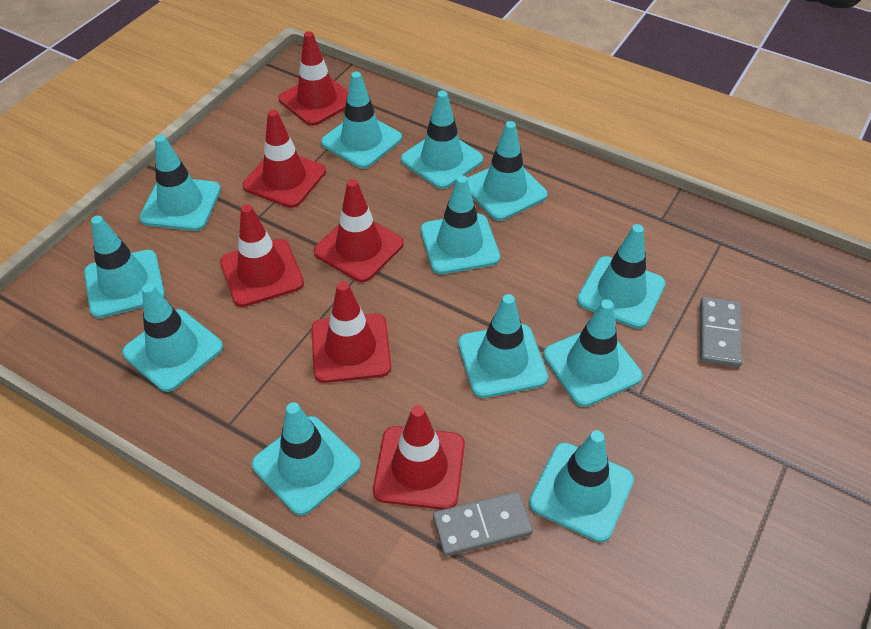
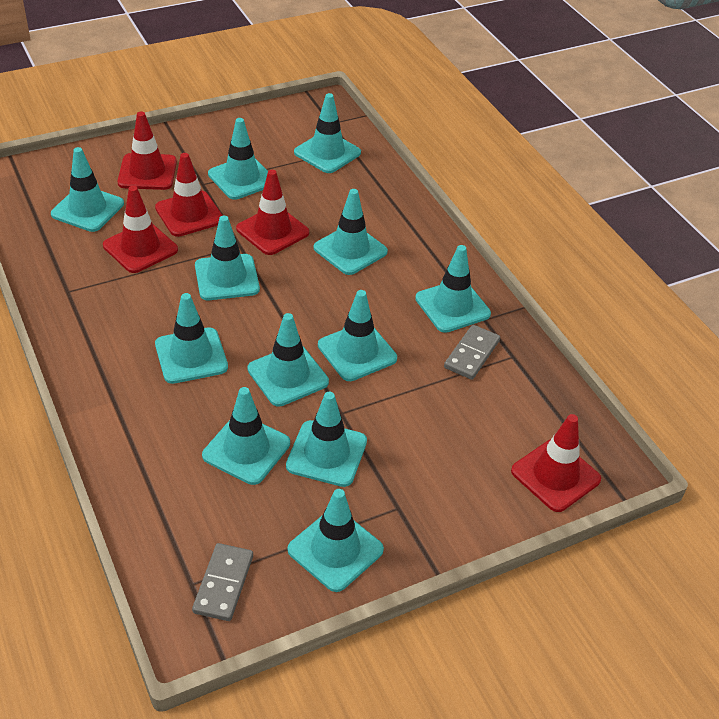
red traffic cone: 6 -> 5

